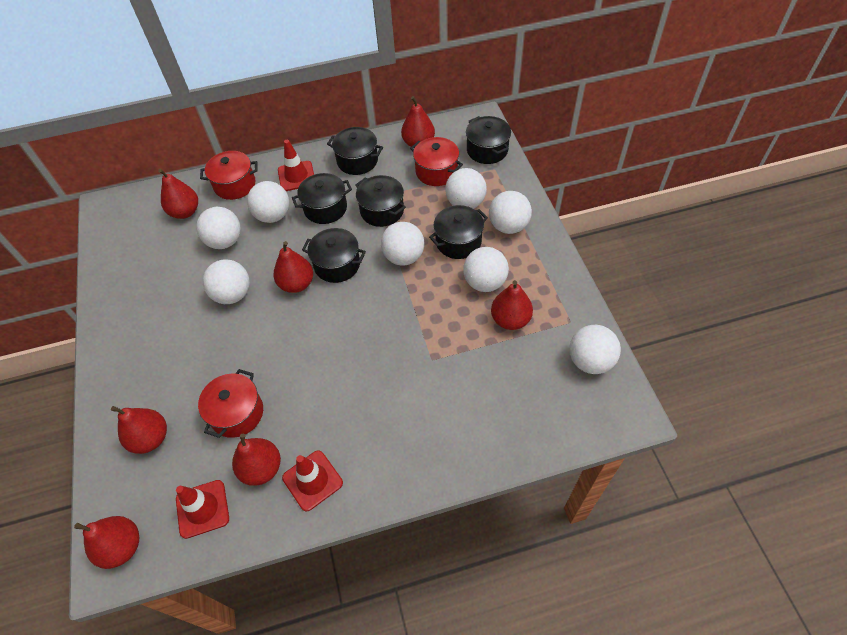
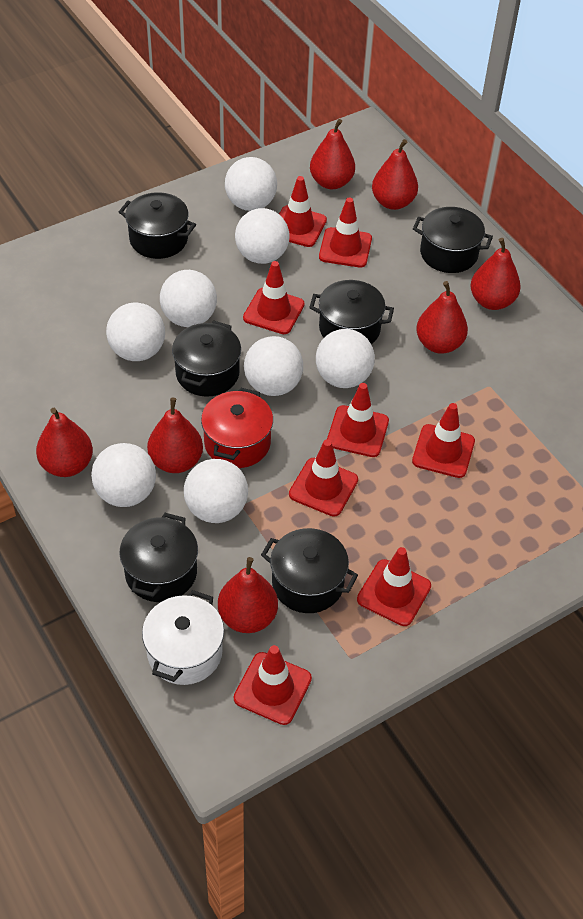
red pot: 3 -> 1
red traffic cone: 3 -> 8
white pot: 0 -> 1

